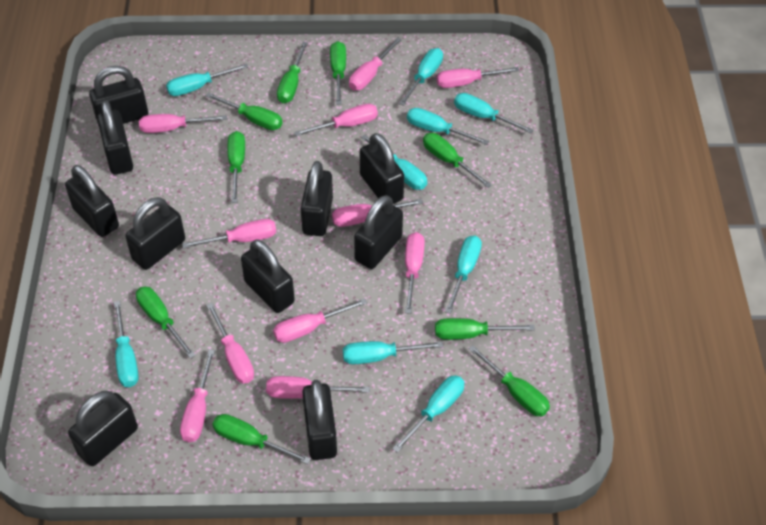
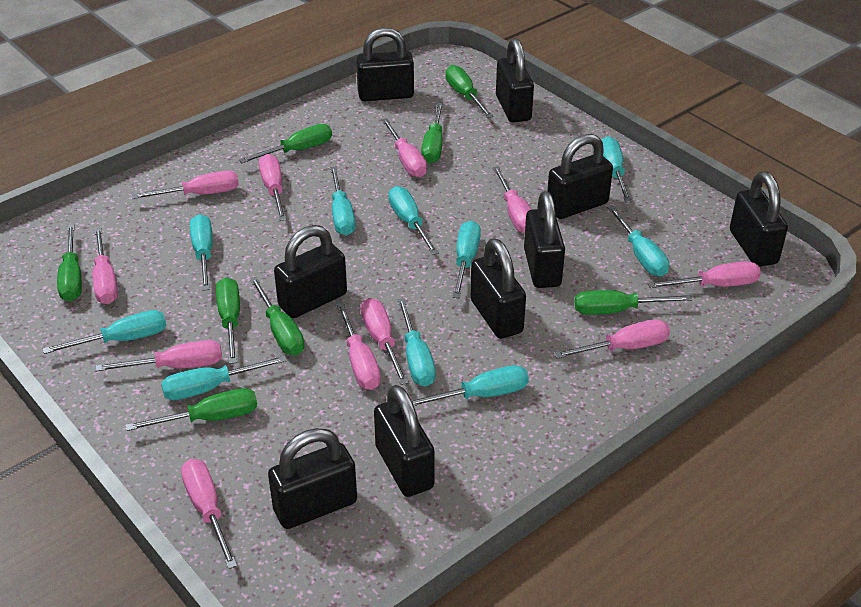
black padlock: 10 -> 9
green screwdriver: 9 -> 8
turquoise screwdriver: 9 -> 10

